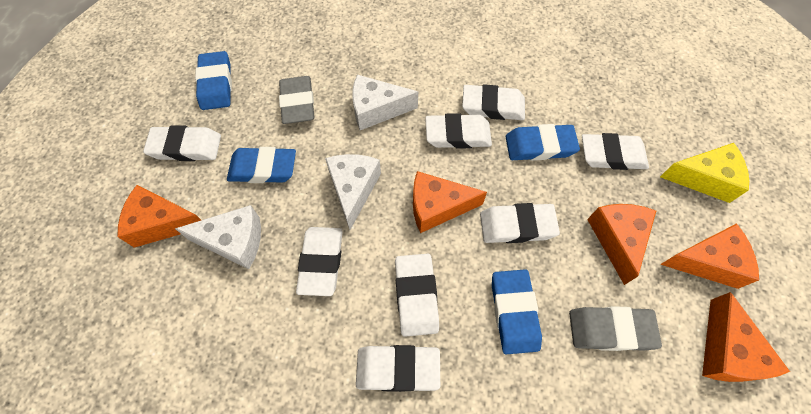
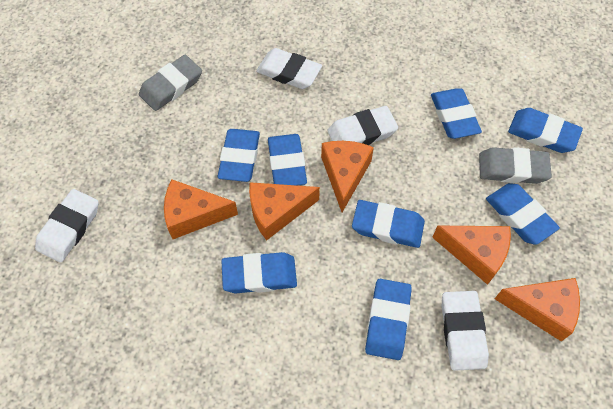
blue eraser: 4 -> 8
white cheese: 3 -> 0
white eraser: 8 -> 4
yellow cheese: 1 -> 0

